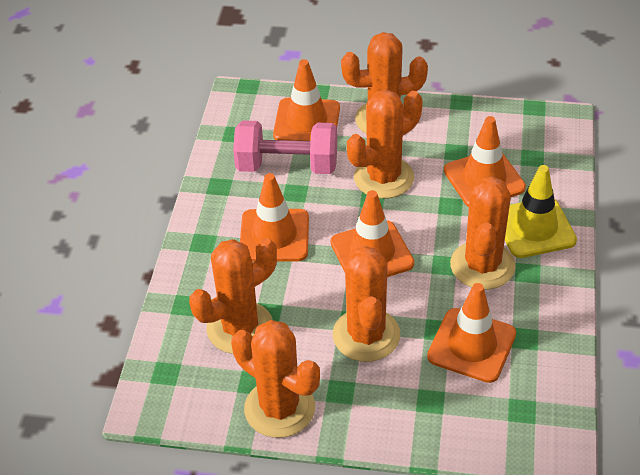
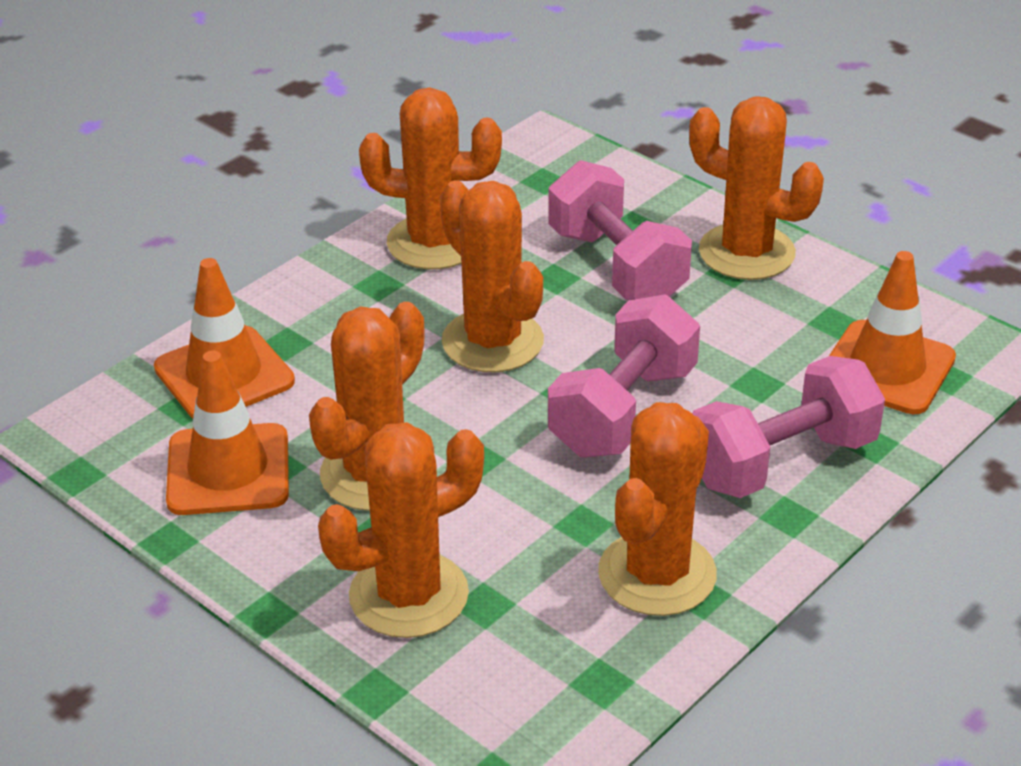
orange traffic cone: 5 -> 3
pink dumbbell: 1 -> 3
yellow traffic cone: 1 -> 0

